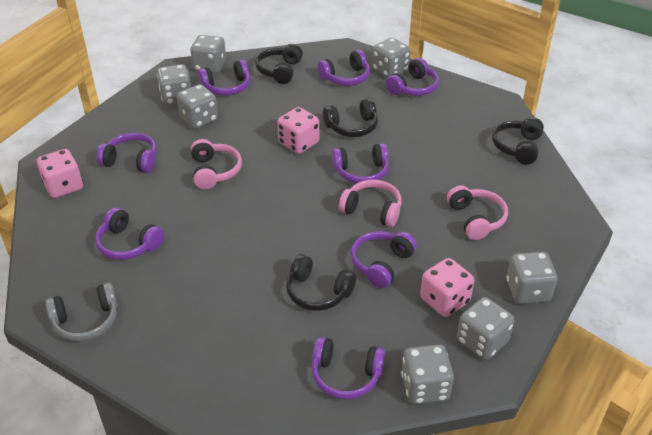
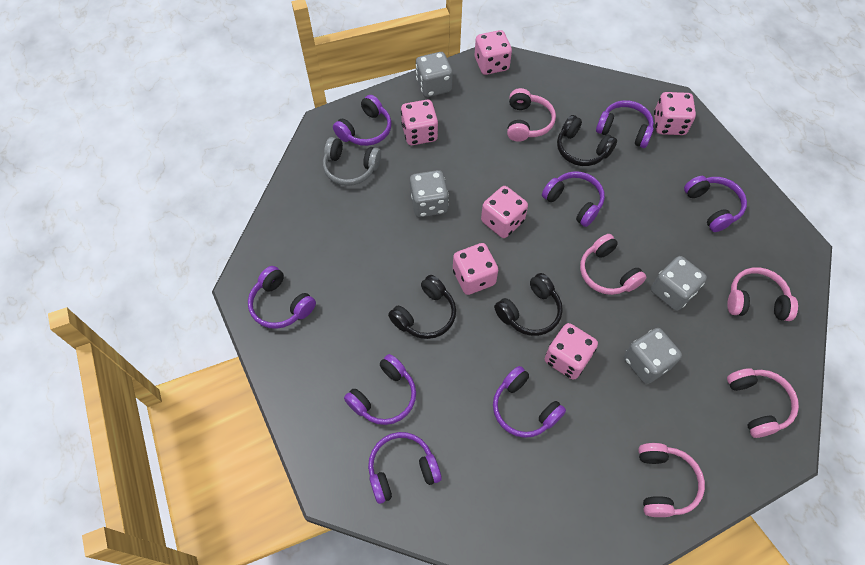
black headphones: 4 -> 3
grey dice: 7 -> 4
pink dice: 3 -> 6
pink headphones: 3 -> 5

